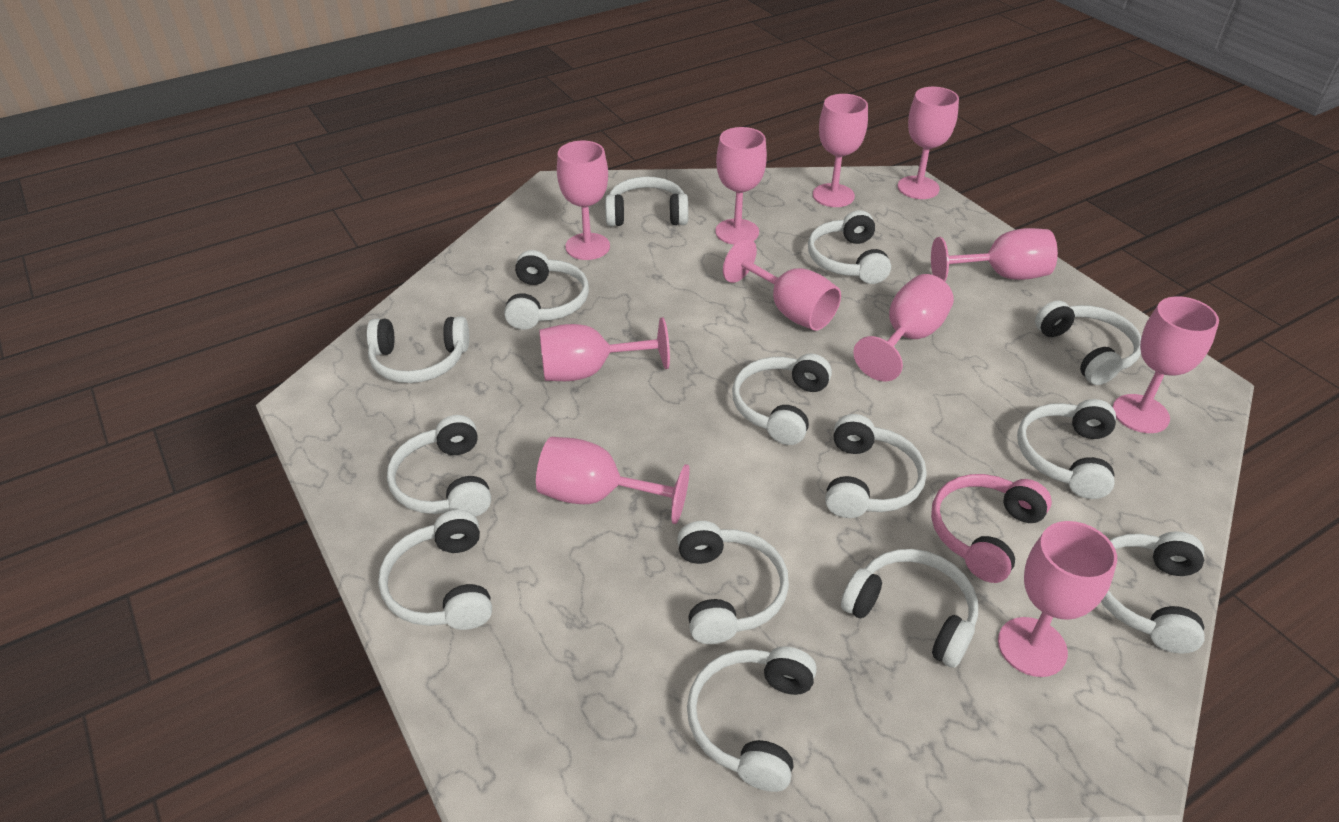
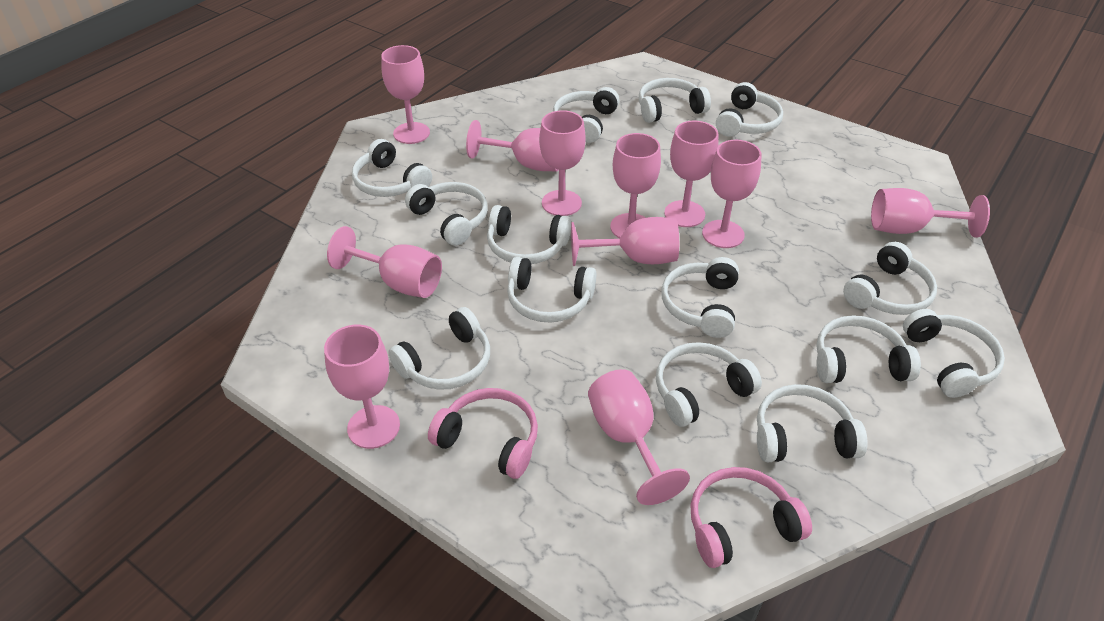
pink headphones: 1 -> 2

